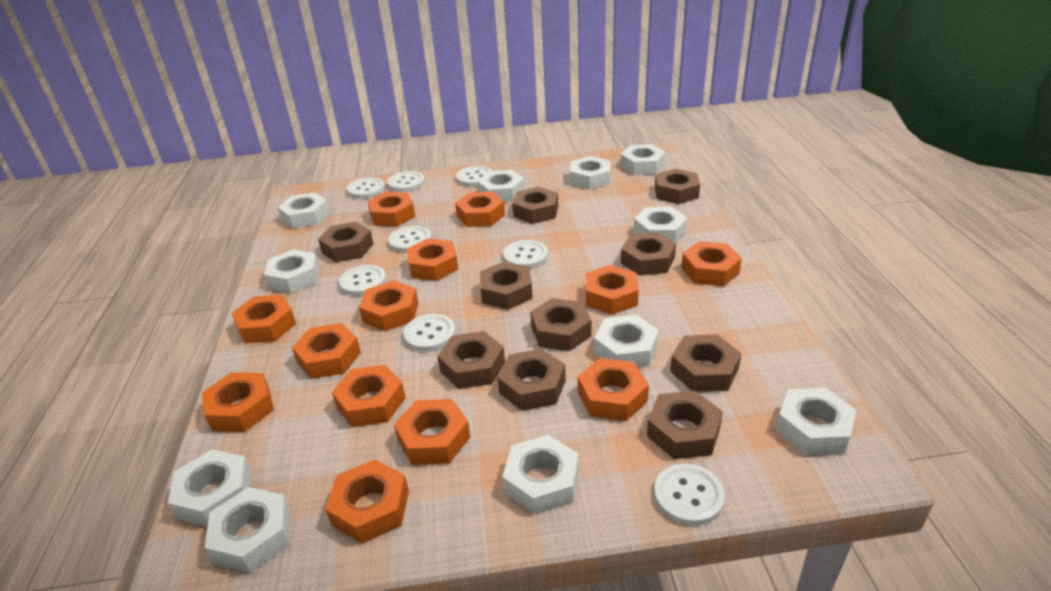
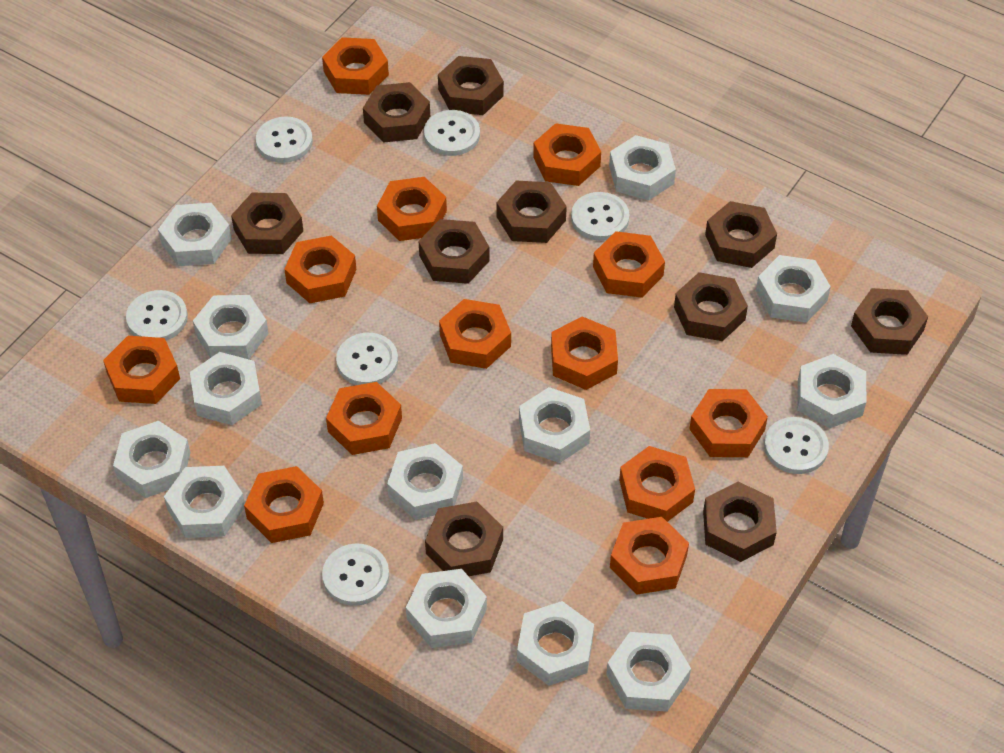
white button: 8 -> 7
white nut: 11 -> 13

